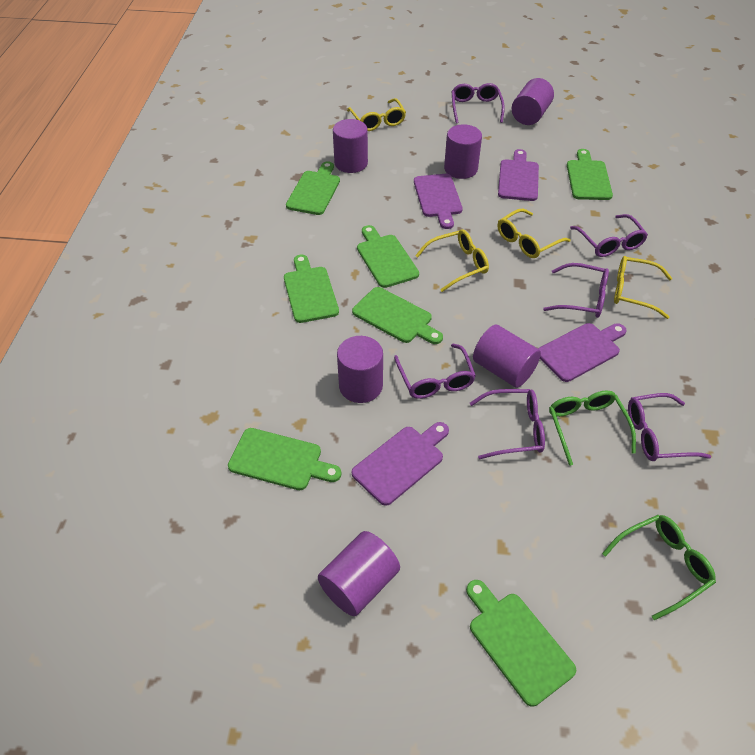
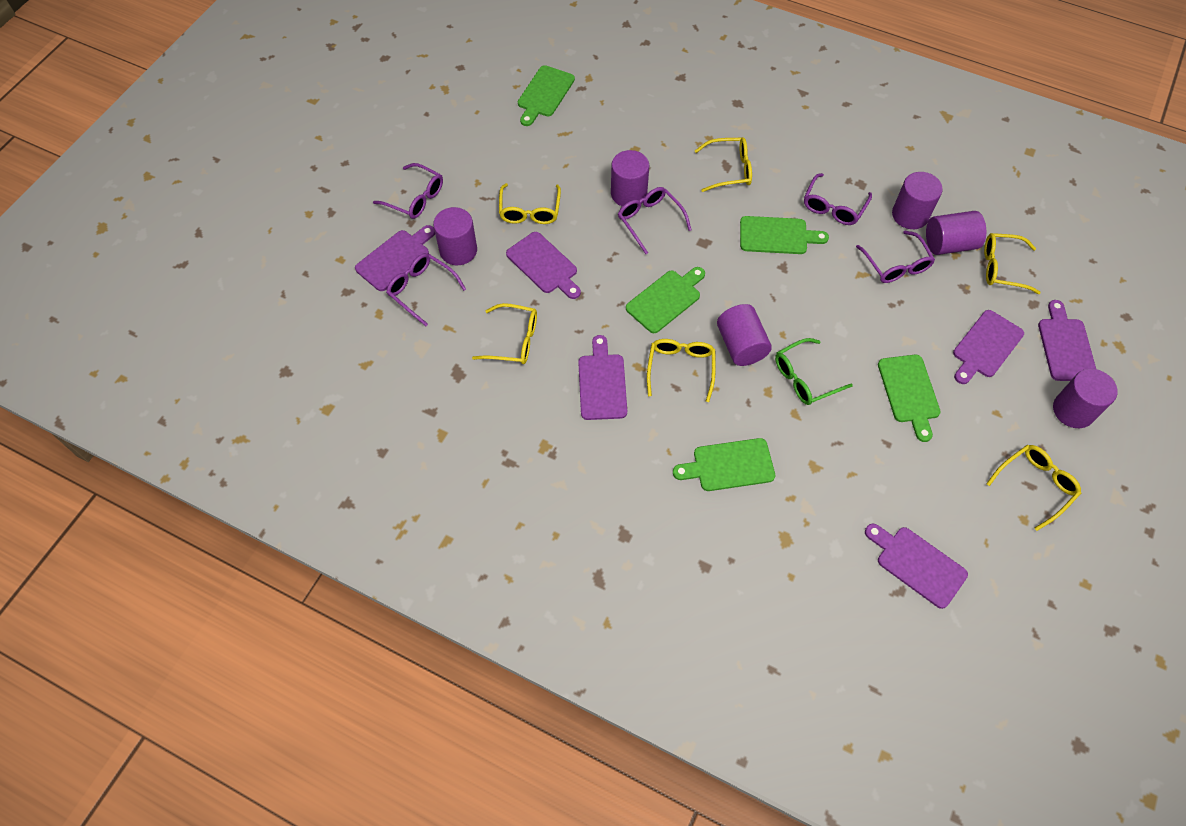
green cutting board: 7 -> 5
green glasses: 2 -> 1
purple cutting board: 4 -> 6
purple glasses: 6 -> 5
yellow glasses: 4 -> 6

